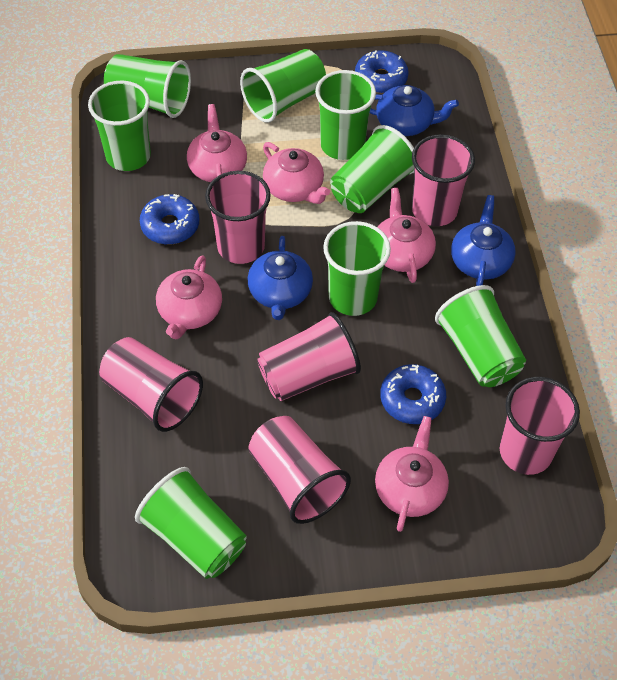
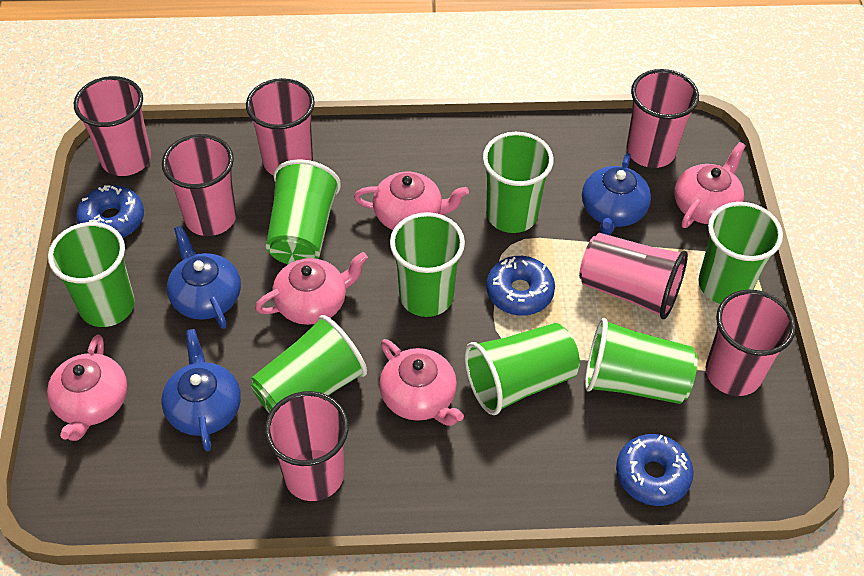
pink cup: 6 -> 7

